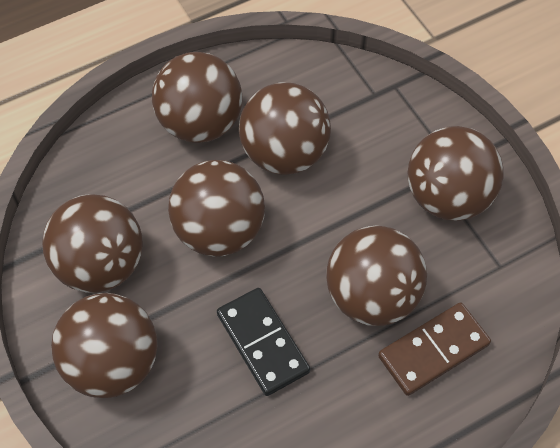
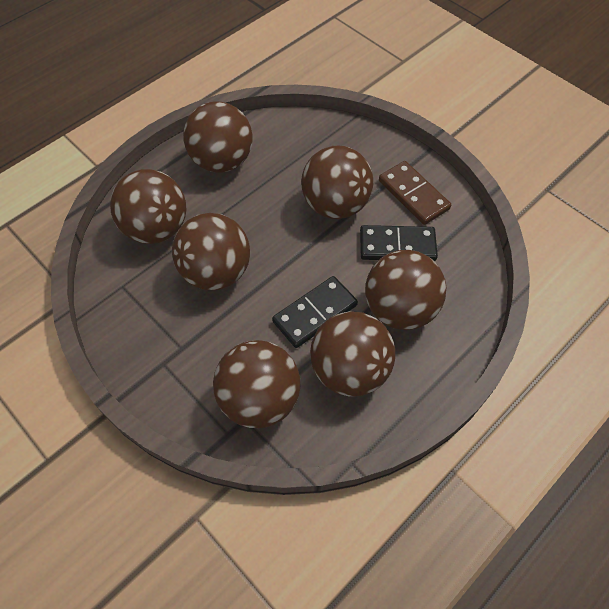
black domino: 1 -> 2

